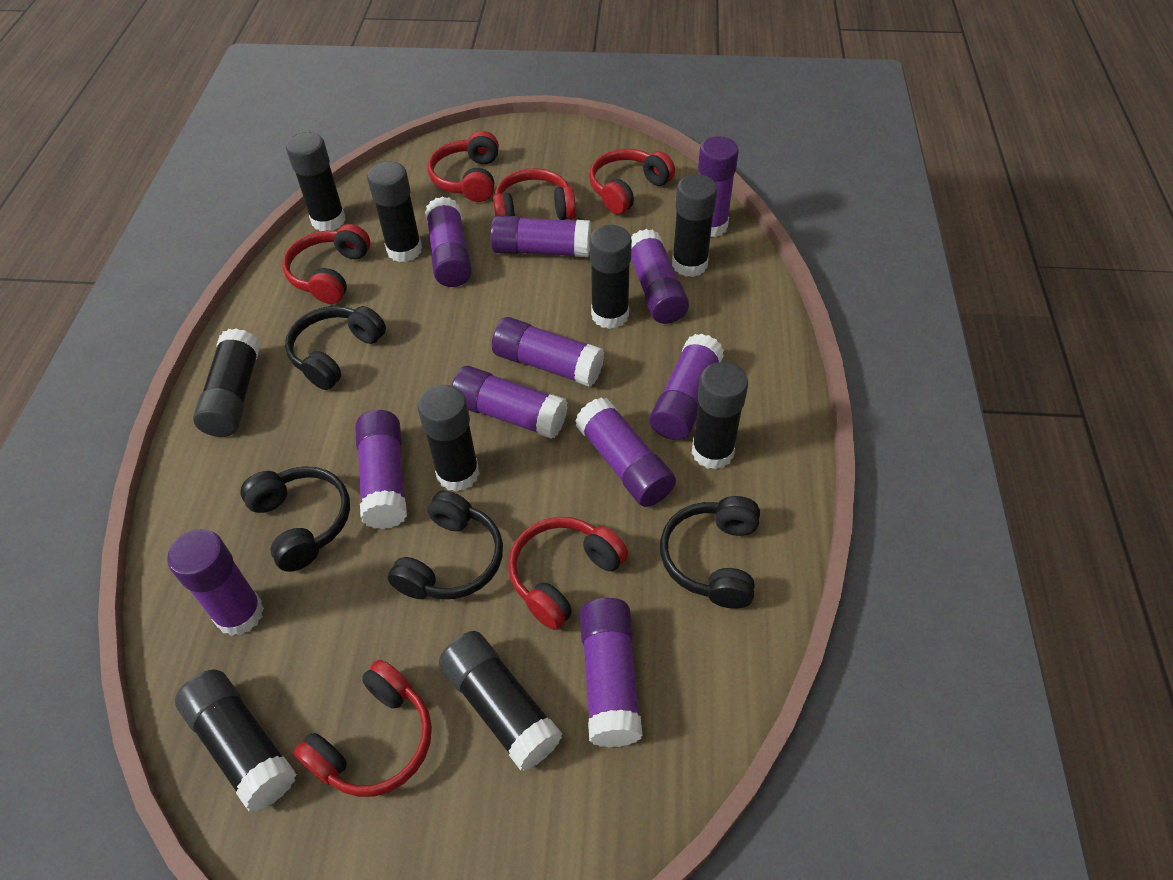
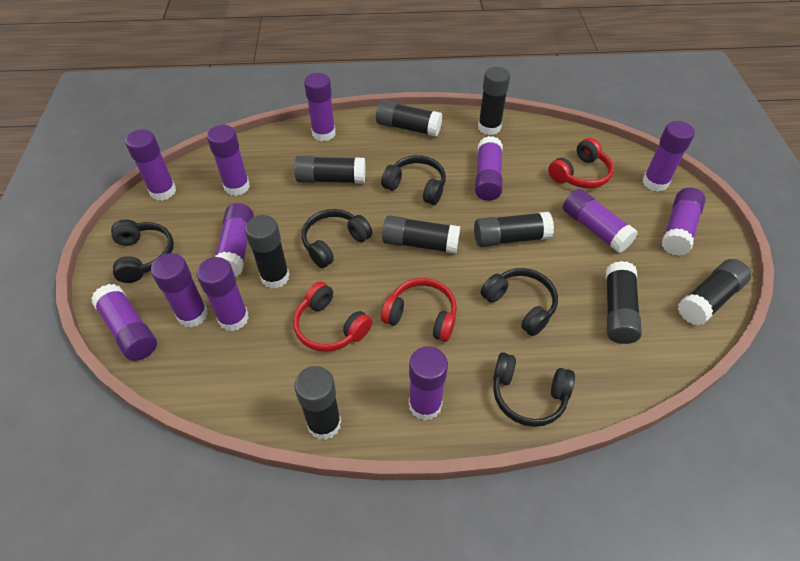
black headphones: 4 -> 5
purple glue stick: 11 -> 12
red headphones: 6 -> 3

